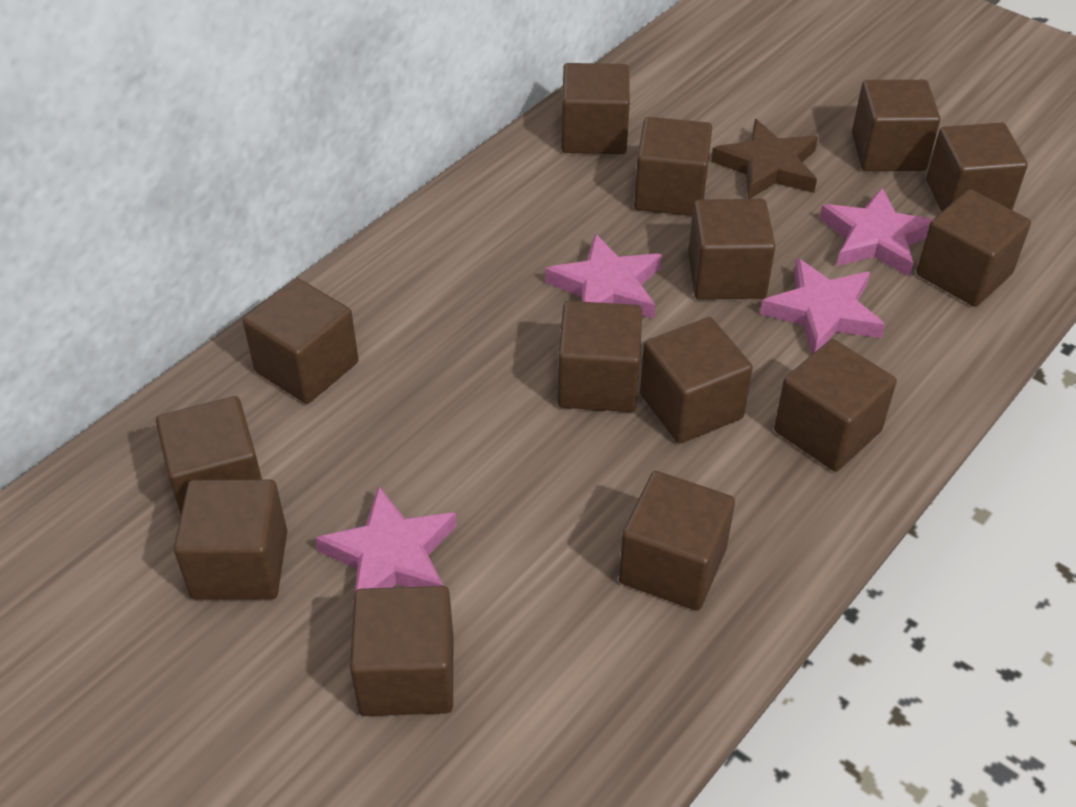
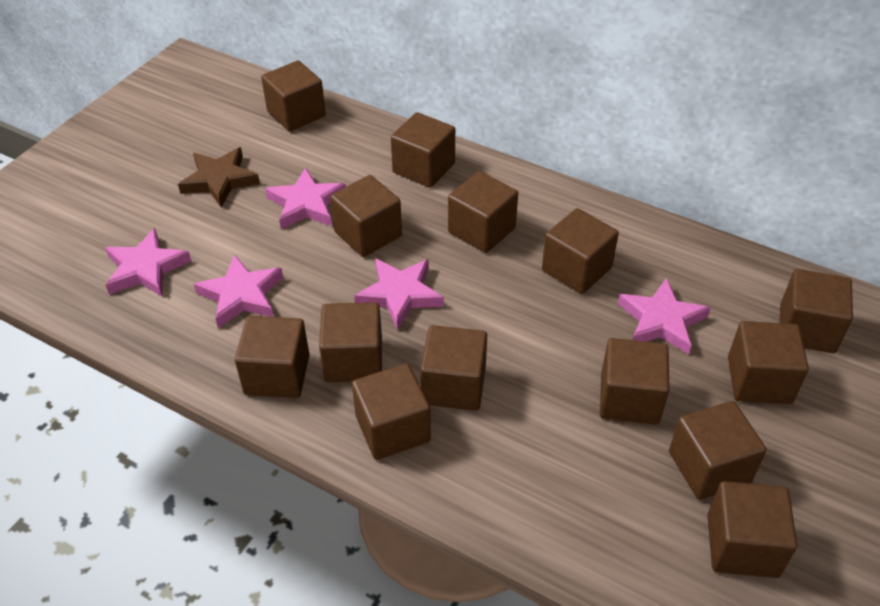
pink star: 4 -> 5

